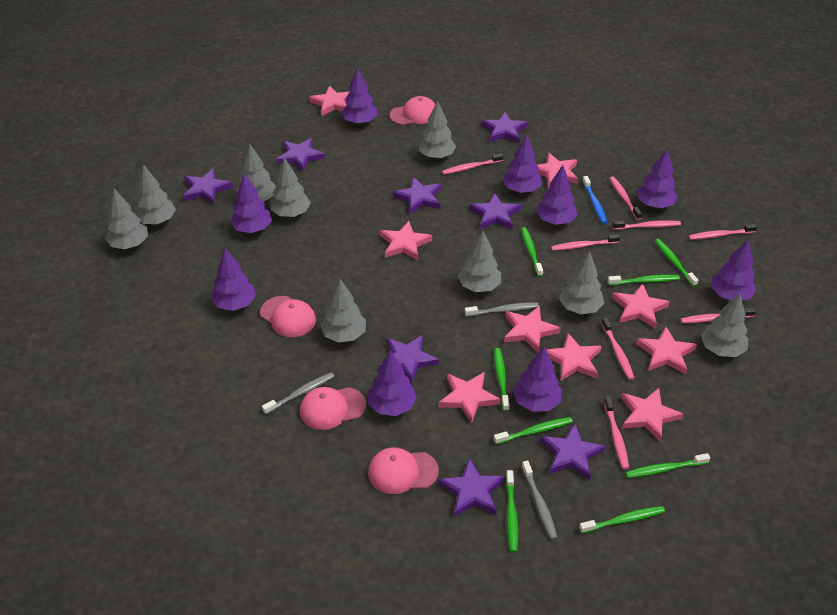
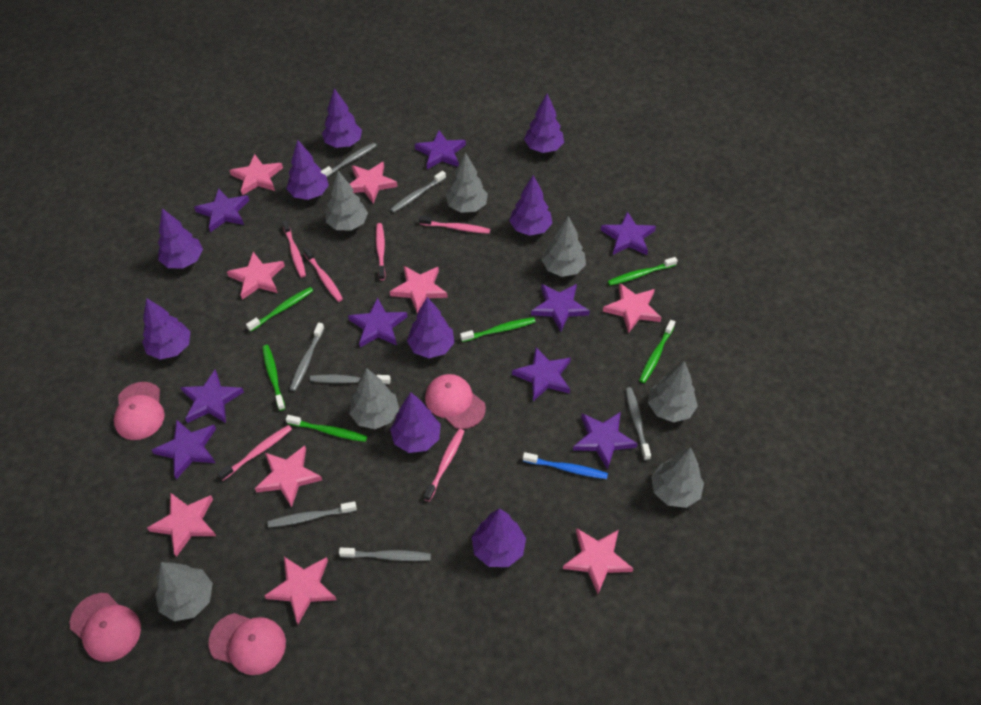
green toothbrush: 8 -> 6
grey toothbrush: 3 -> 7
grey tree: 9 -> 7
pink toothbrush: 8 -> 6
purple star: 8 -> 9

